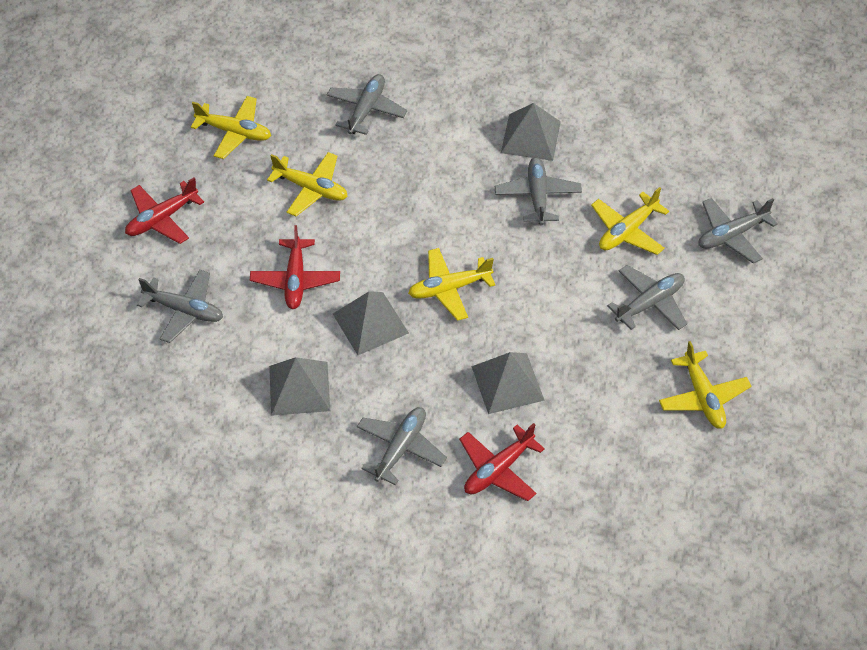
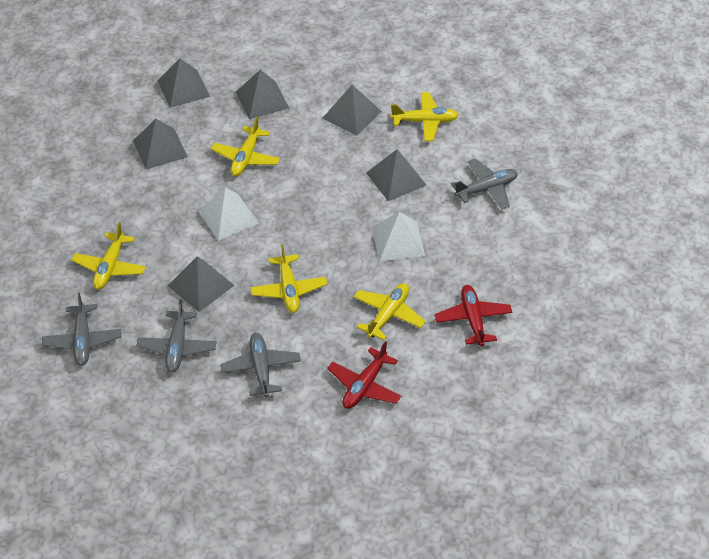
grey plane: 6 -> 4
grey pyramid: 4 -> 6
red plane: 3 -> 2
white pyramid: 0 -> 2

